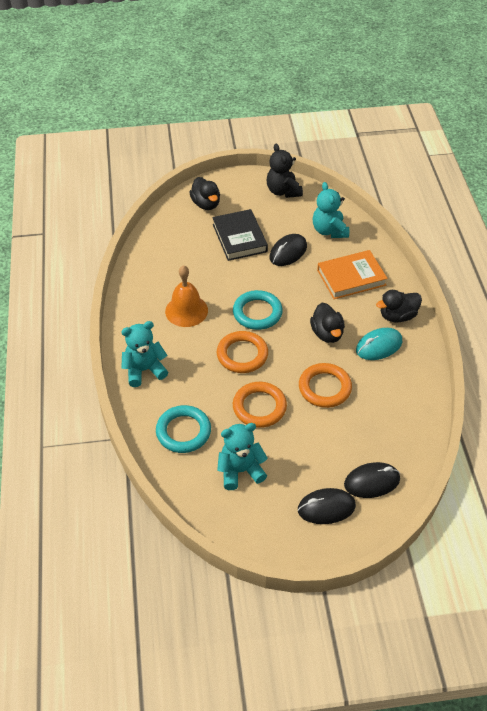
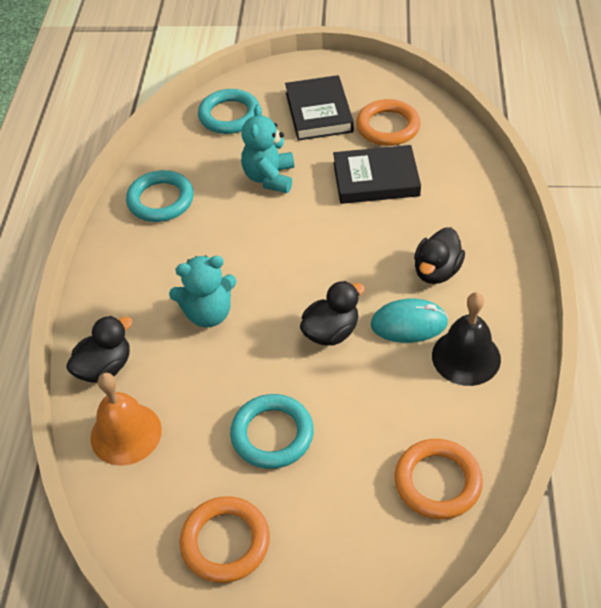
black bell: 0 -> 1
black book: 1 -> 2
black mouse: 3 -> 0
black teddy bear: 1 -> 0
orange book: 1 -> 0
turquoise ring: 2 -> 3
turquoise teddy bear: 3 -> 2

